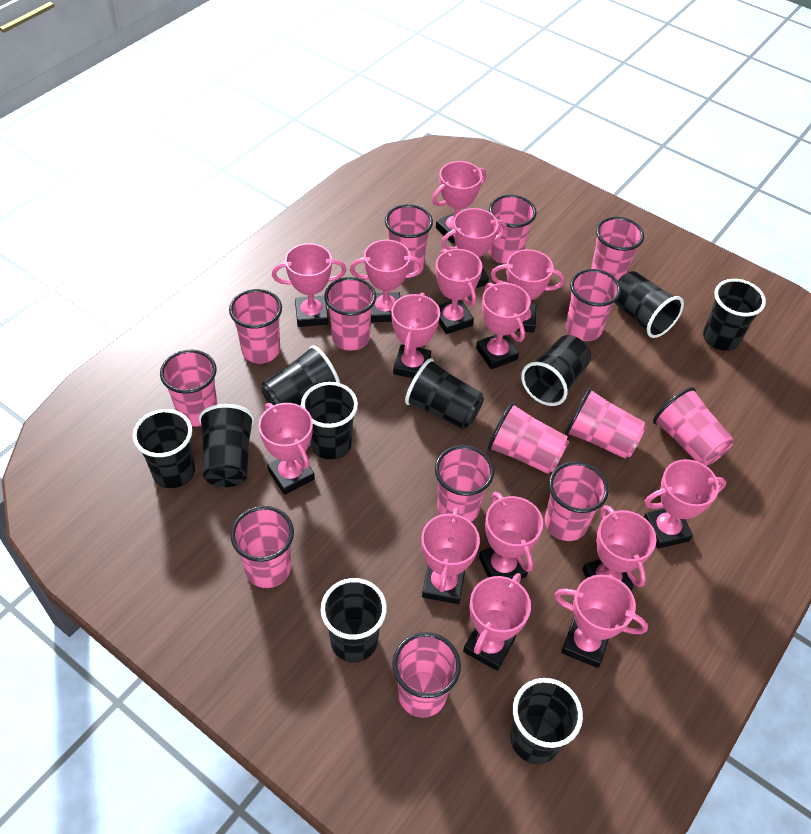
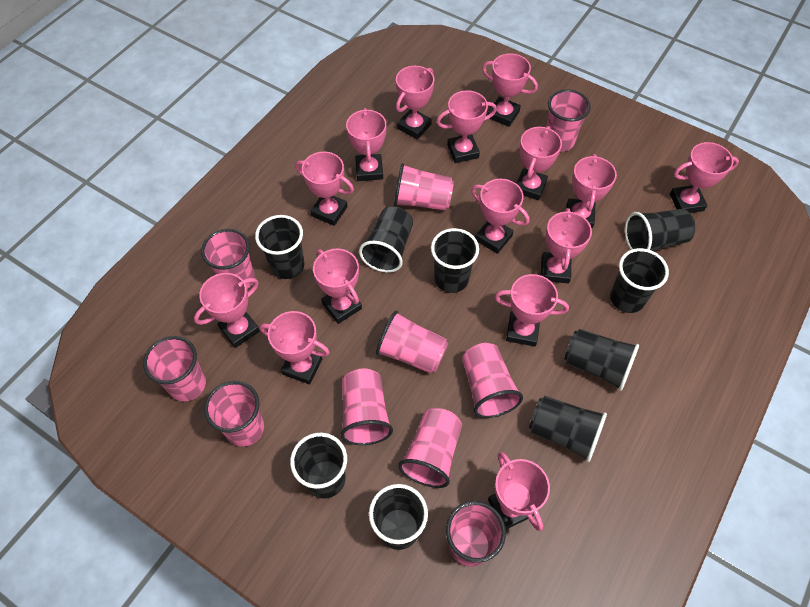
black cup: 10 -> 9
pink cup: 14 -> 10

